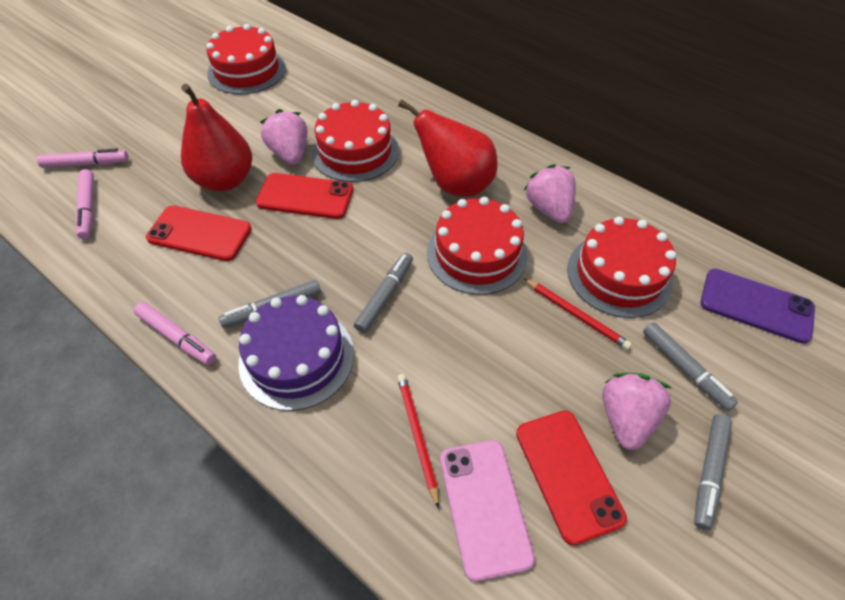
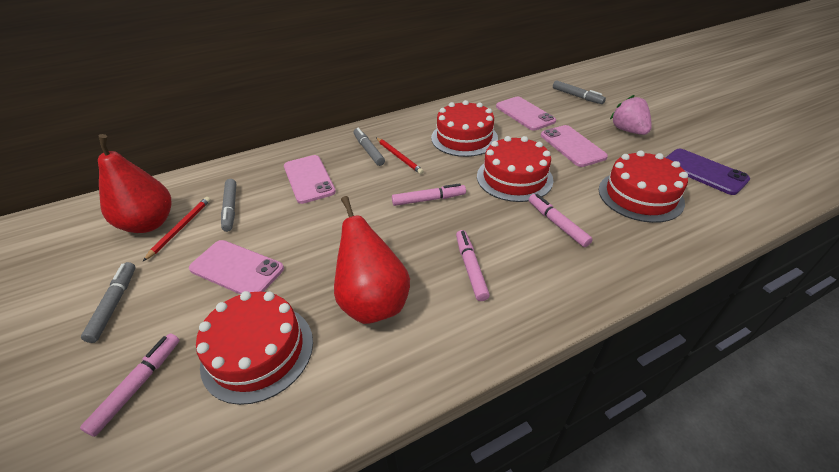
pink marker: 3 -> 4
pink phone: 1 -> 4
pink strawberry: 3 -> 1
purple cake: 1 -> 0
red phone: 3 -> 0

